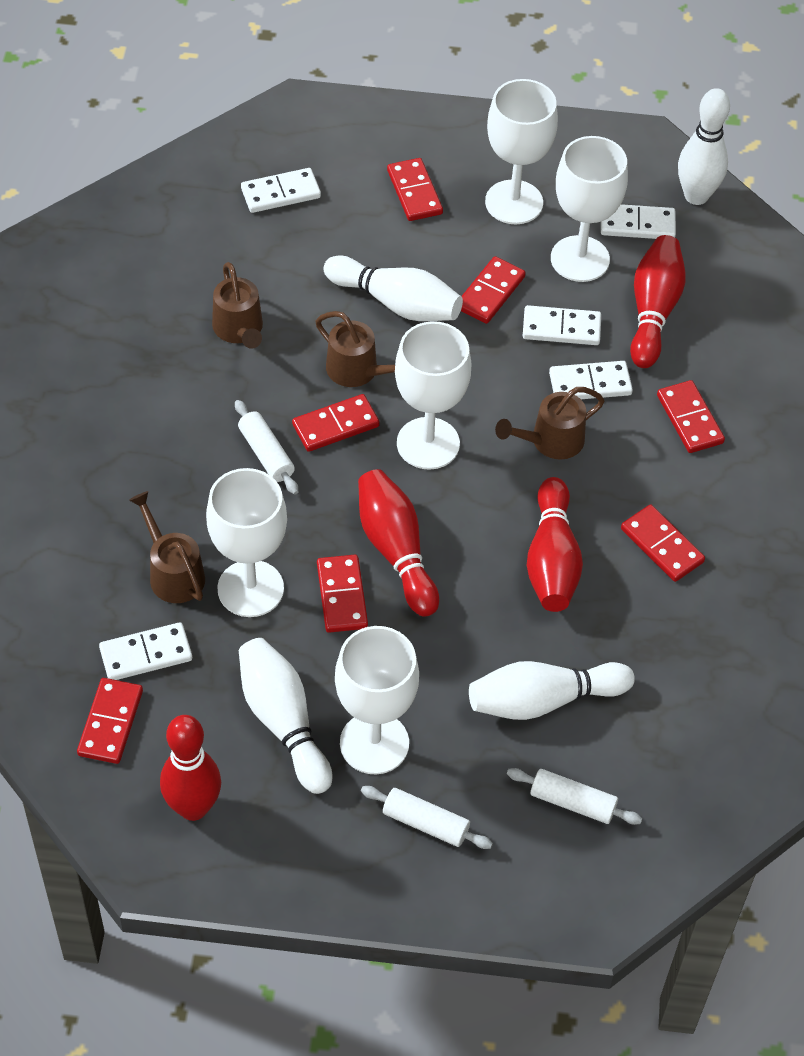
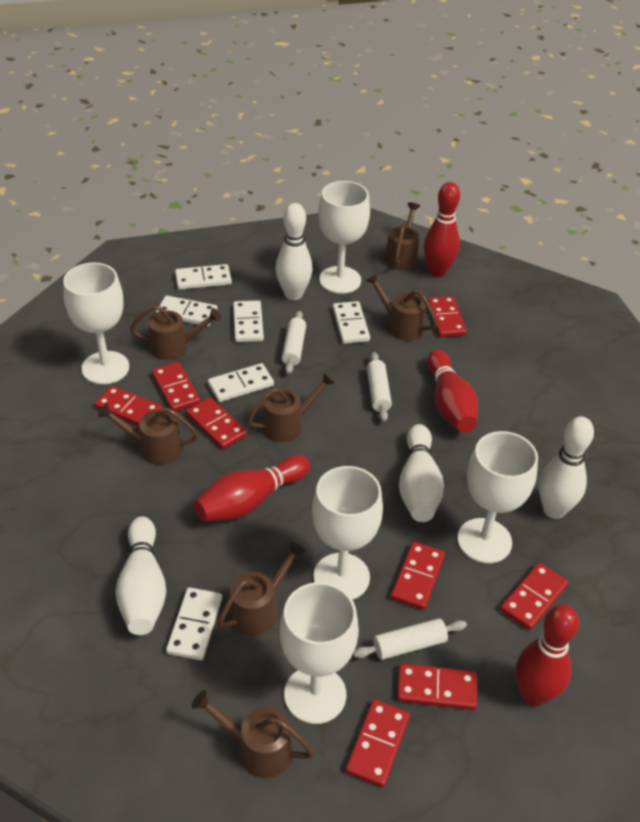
brown watering can: 4 -> 7
red domino: 7 -> 8
white domino: 5 -> 6

